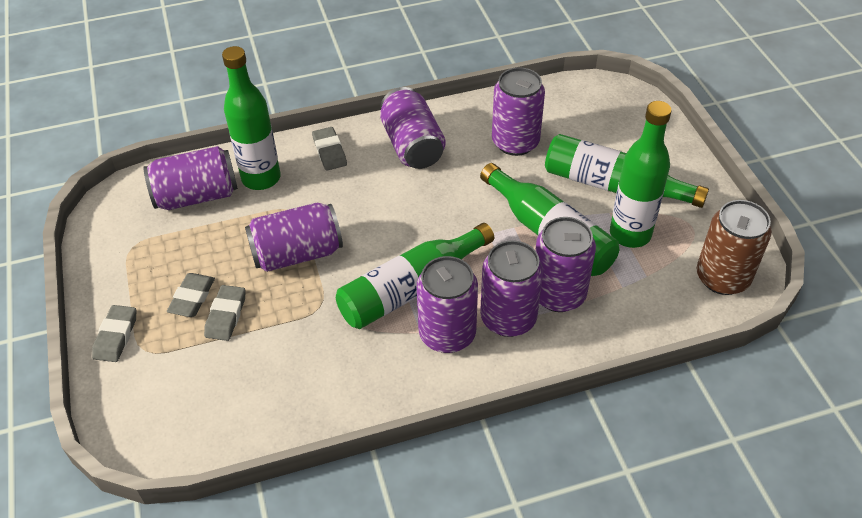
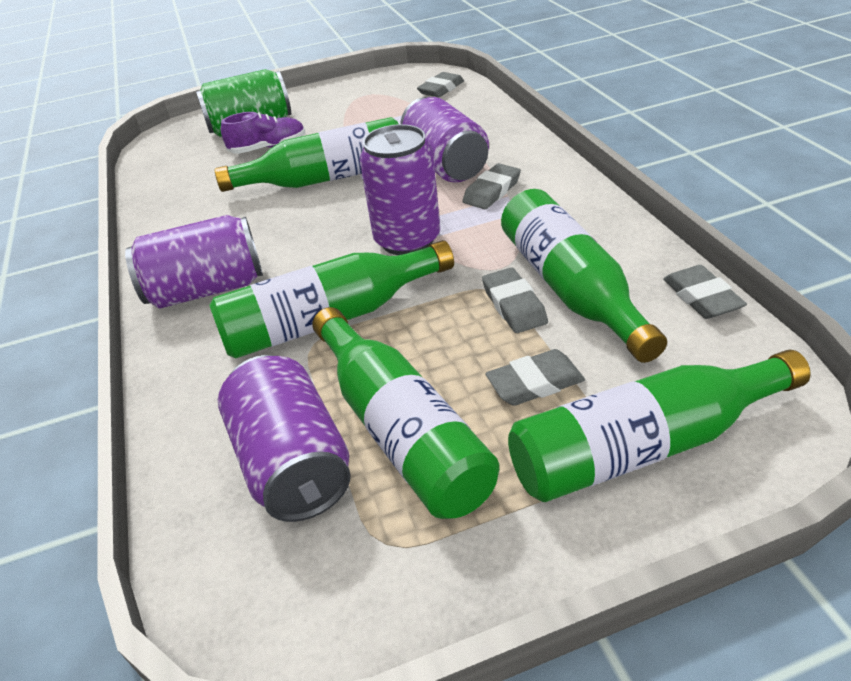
brown can: 1 -> 0
green can: 0 -> 1
grey eraser: 4 -> 5
purple can: 7 -> 4
purple shoe: 0 -> 1

